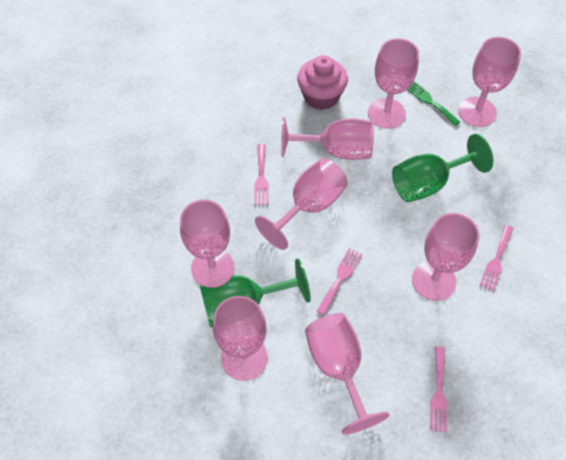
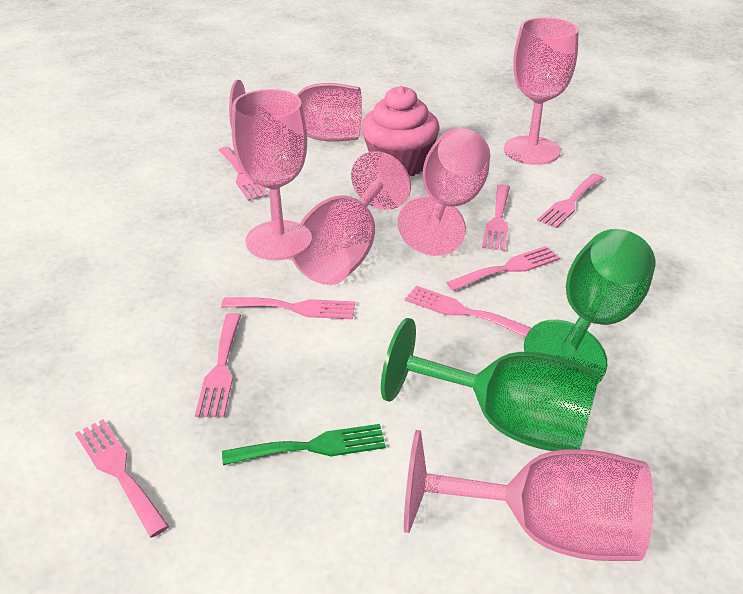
pink fork: 4 -> 8
pink goblet: 8 -> 6

